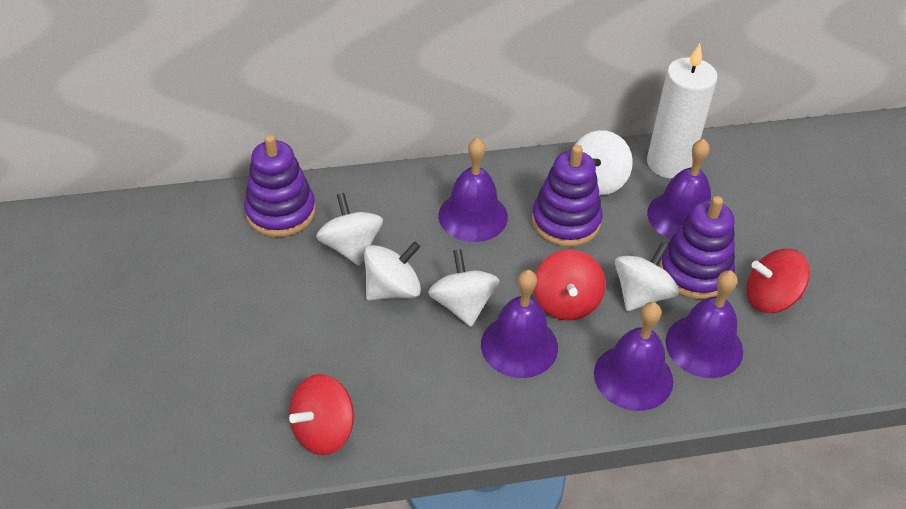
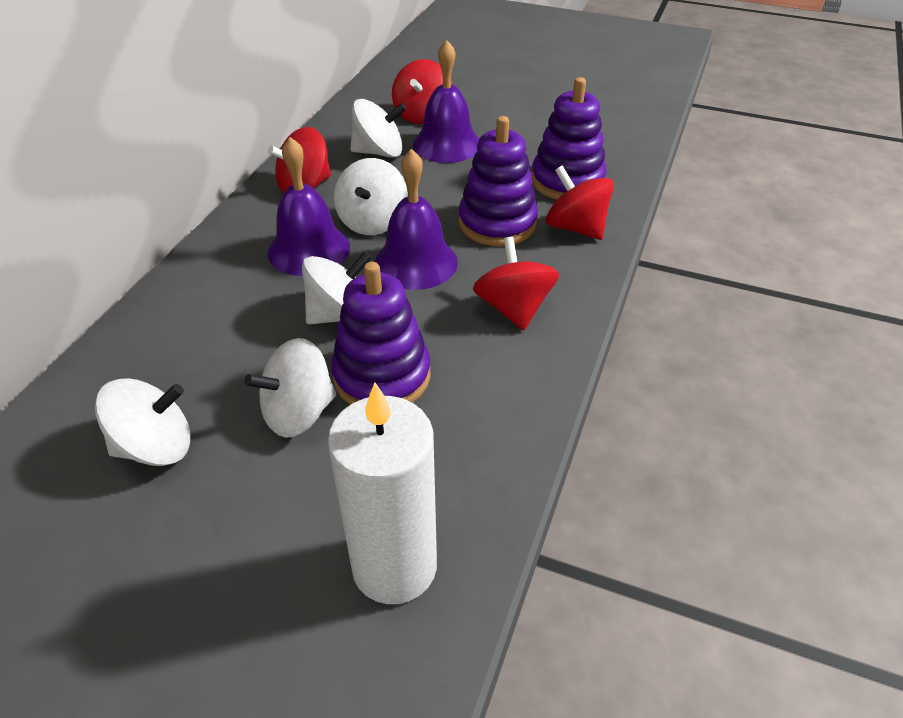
purple bell: 5 -> 3
red spinning top: 3 -> 4

